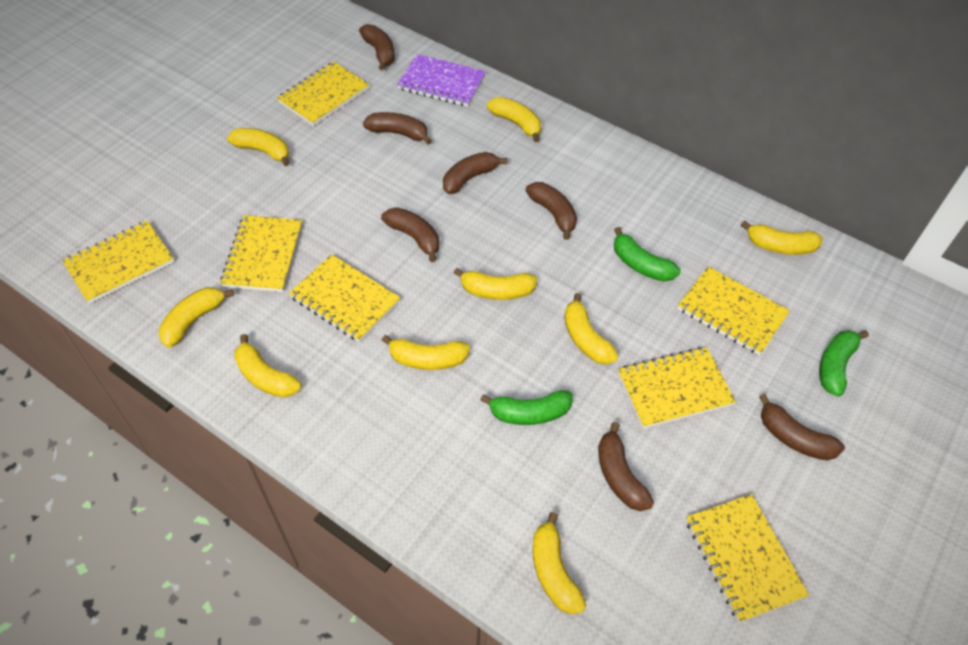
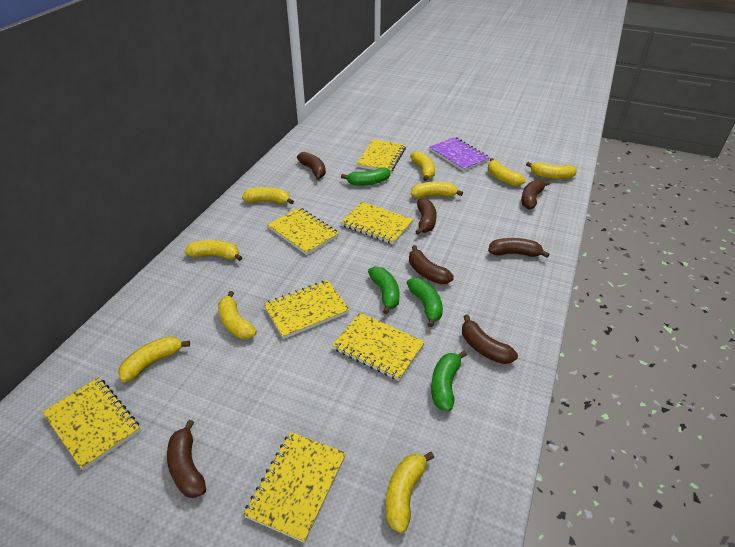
green banana: 3 -> 4

